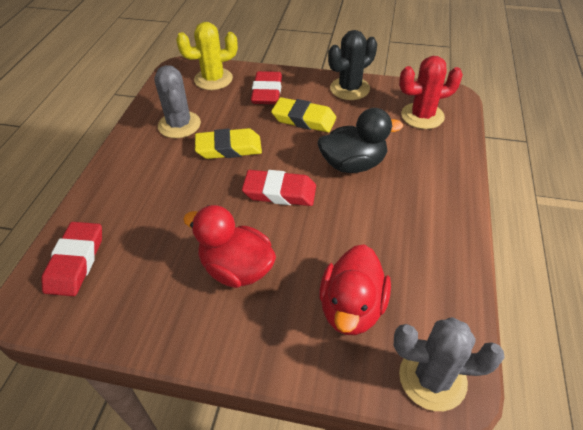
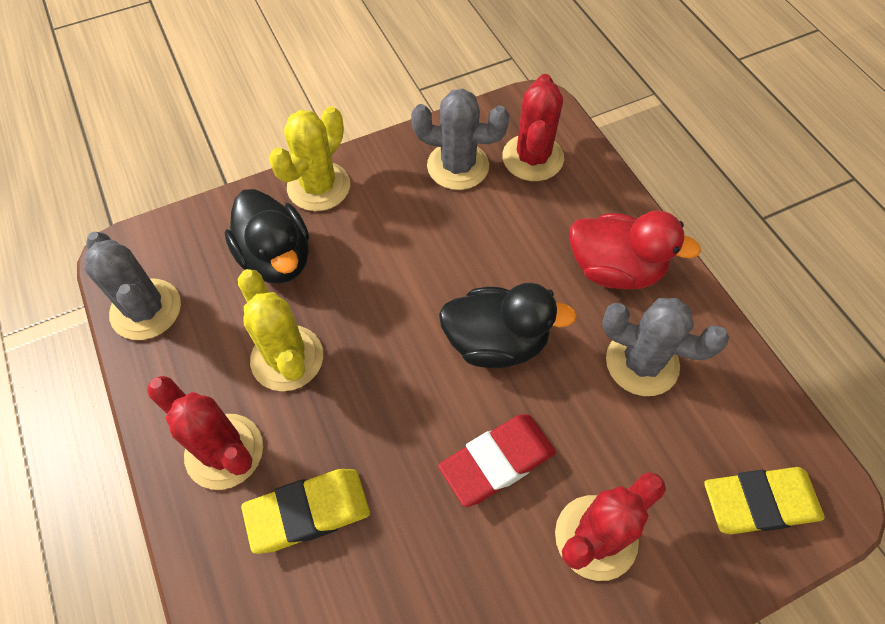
black cactus: 1 -> 0
black duck: 1 -> 2
grey cactus: 2 -> 3
red cactus: 1 -> 3
red duck: 2 -> 1
red eraser: 3 -> 1
yellow cactus: 1 -> 2

